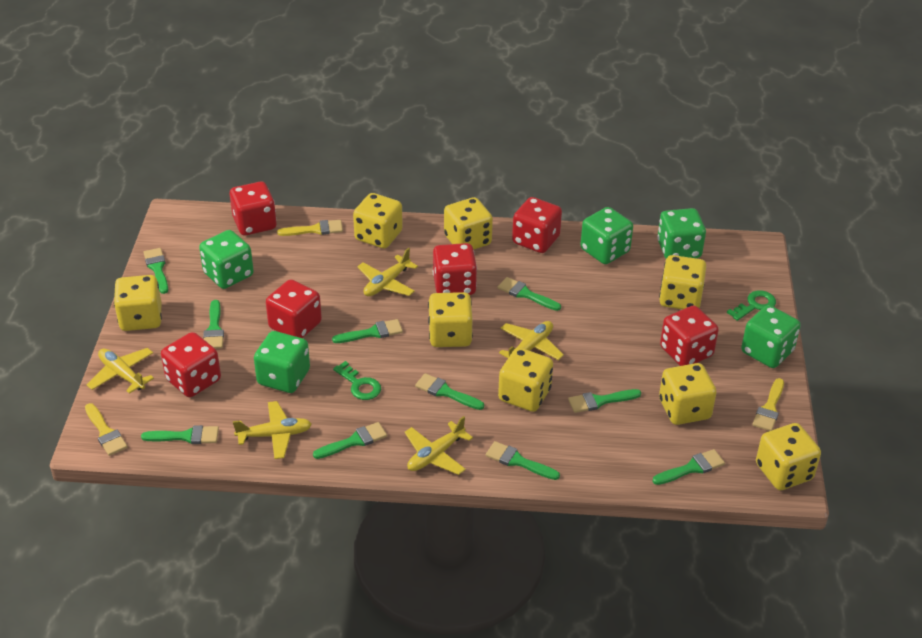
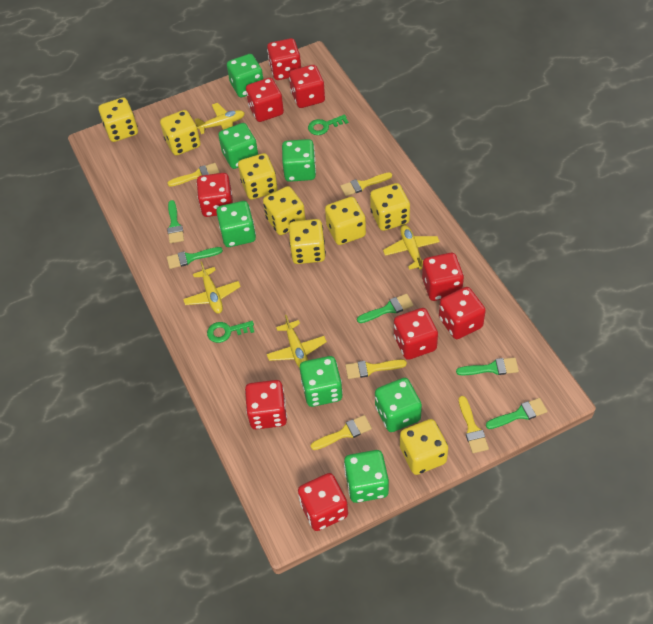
green brush: 10 -> 5
green dice: 5 -> 7
red dice: 6 -> 9
yellow brush: 3 -> 5
yellow plane: 5 -> 4

